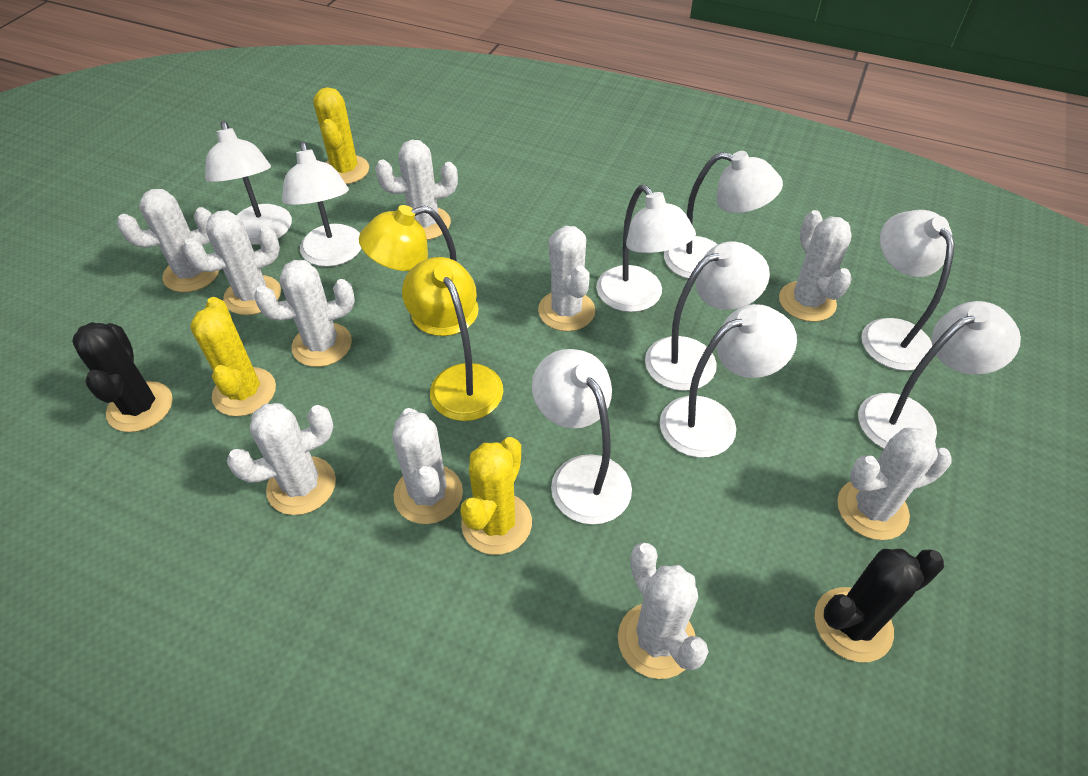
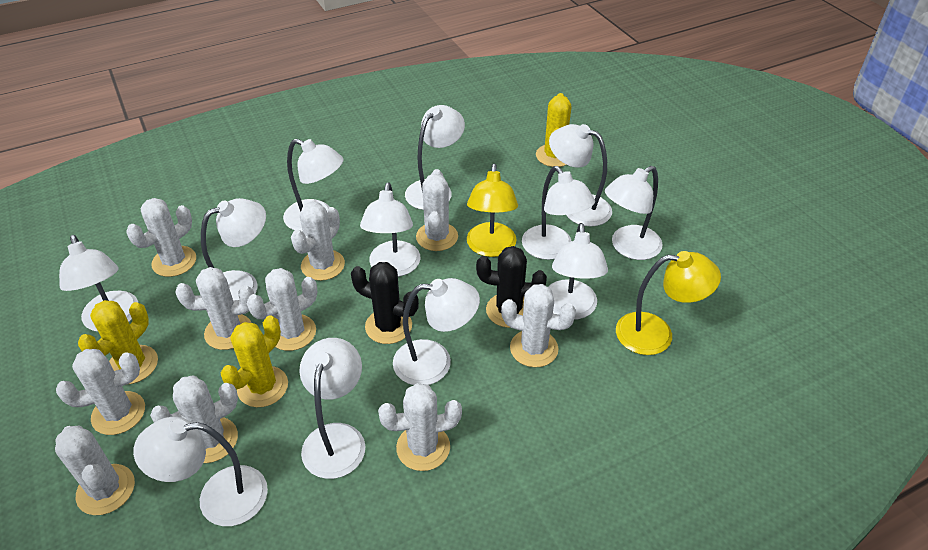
white lamp: 9 -> 12

